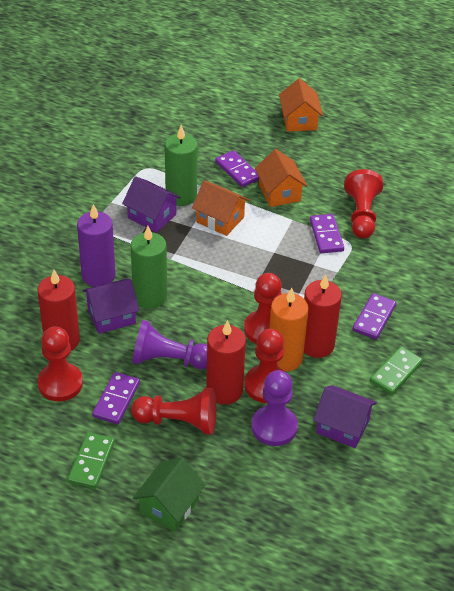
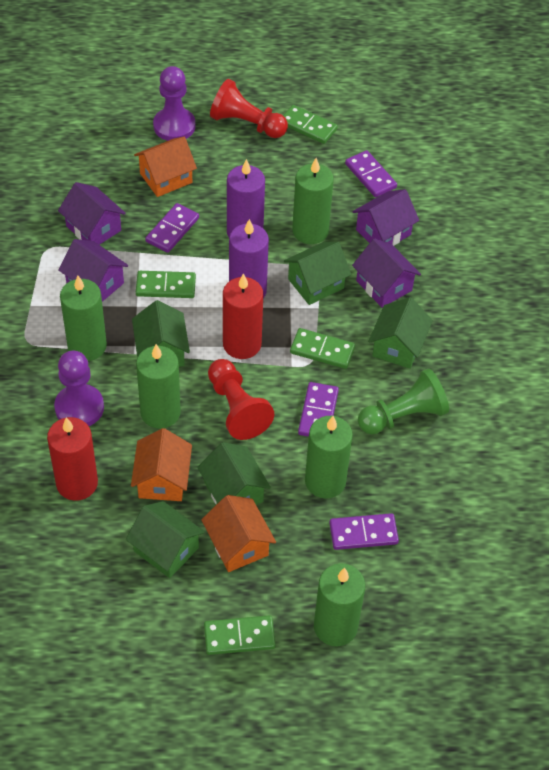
green candle: 2 -> 5
green domino: 2 -> 4
green house: 1 -> 5
green pawn: 0 -> 1
orange candle: 1 -> 0
purple candle: 1 -> 2
purple house: 3 -> 4
red candle: 3 -> 2
red pawn: 5 -> 2

